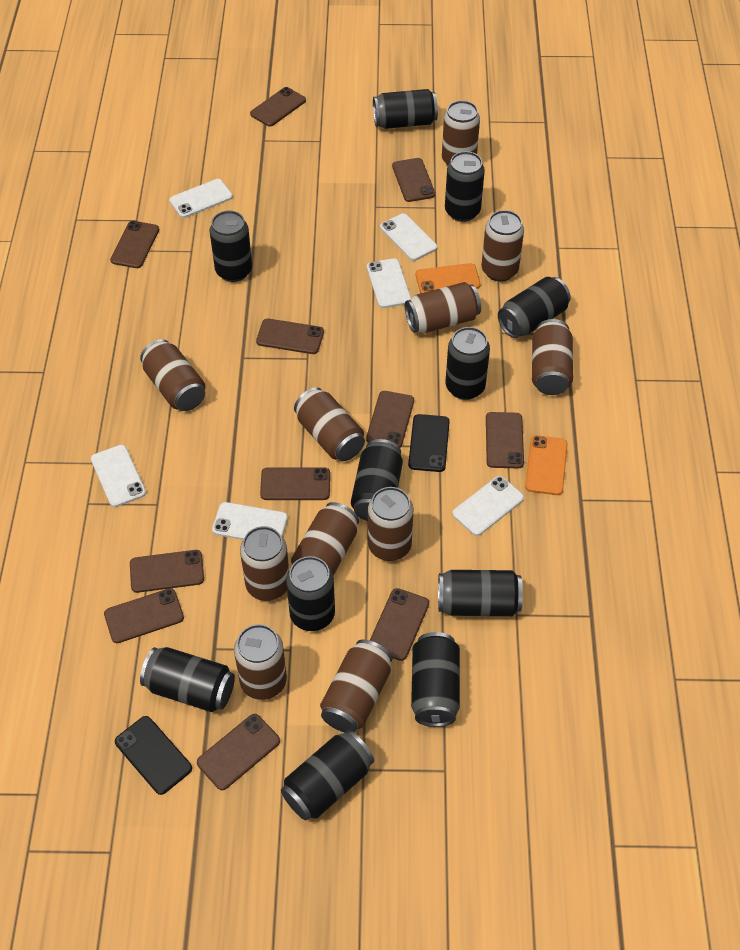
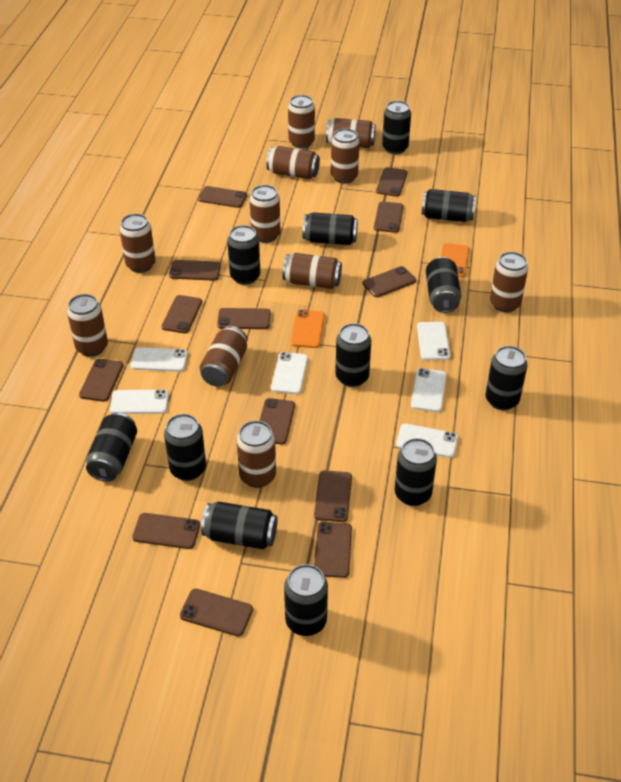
black can: 11 -> 12
black phone: 2 -> 0
brown phone: 11 -> 13

